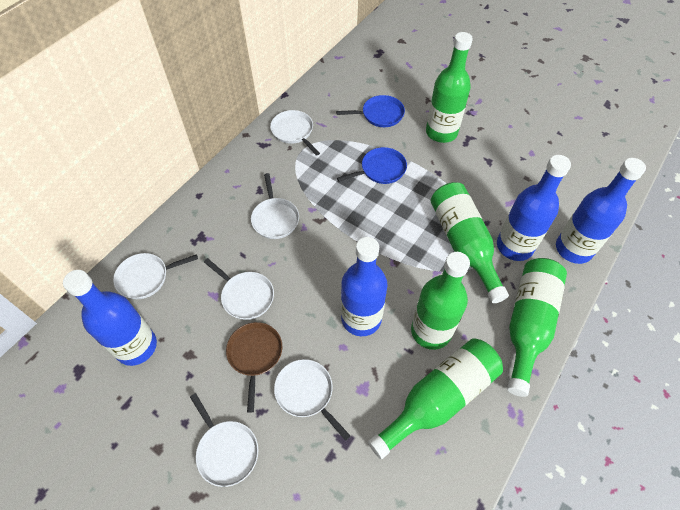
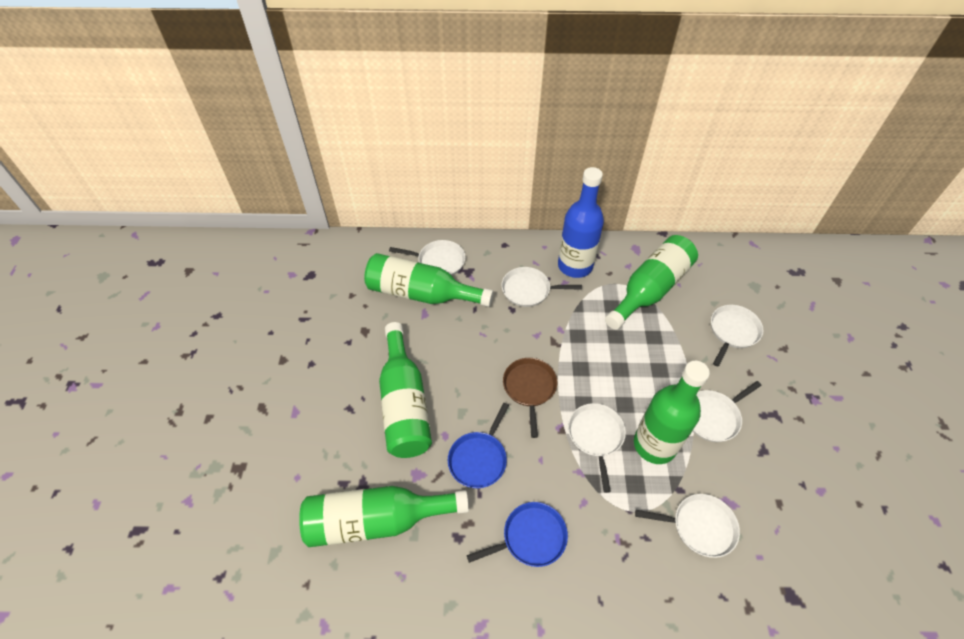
blue bottle: 4 -> 1

